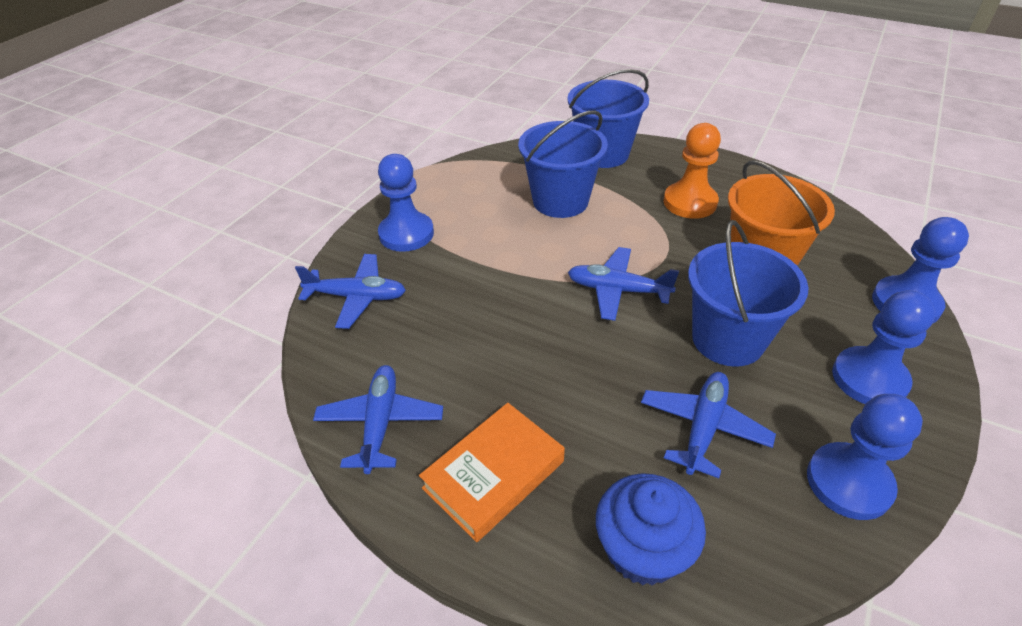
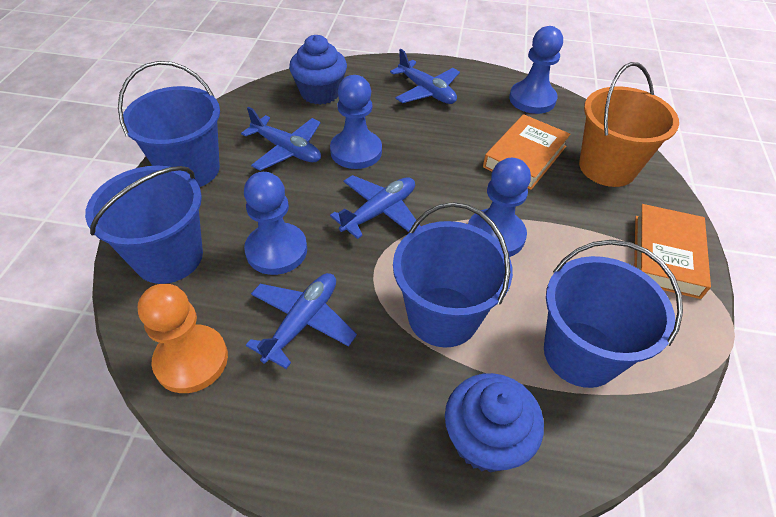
blue bucket: 3 -> 4
blue cupcake: 1 -> 2
orange book: 1 -> 2

